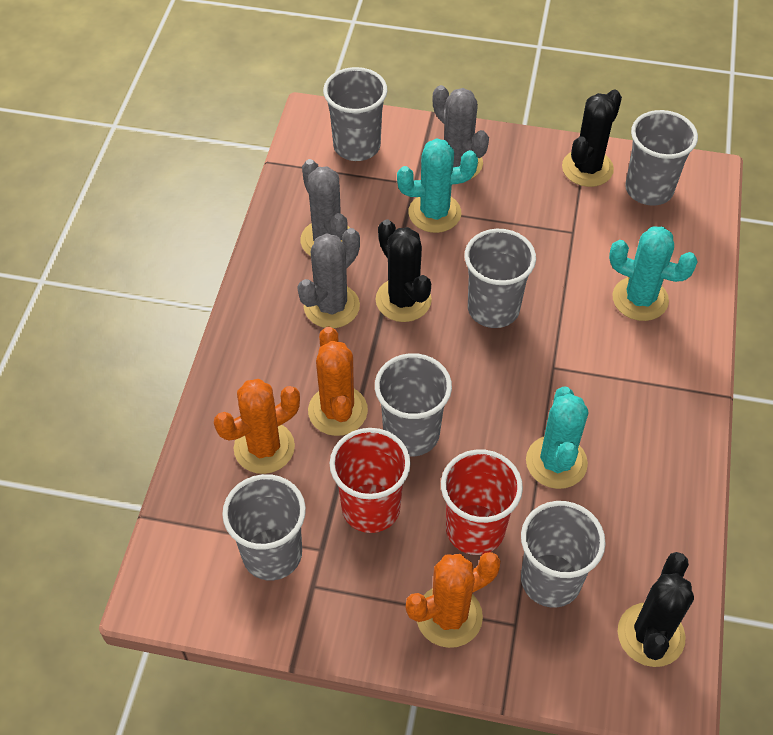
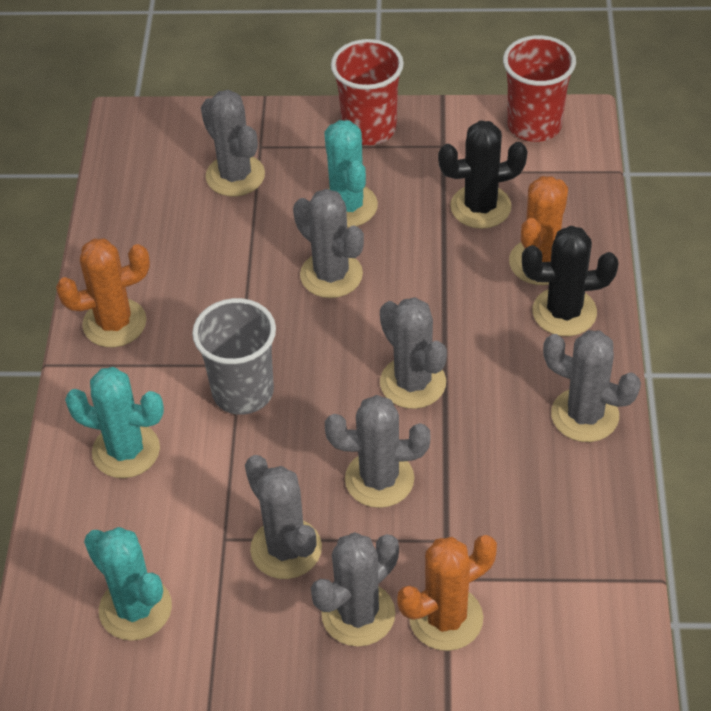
black cactus: 3 -> 2
grey cactus: 3 -> 7
grey cup: 6 -> 1

